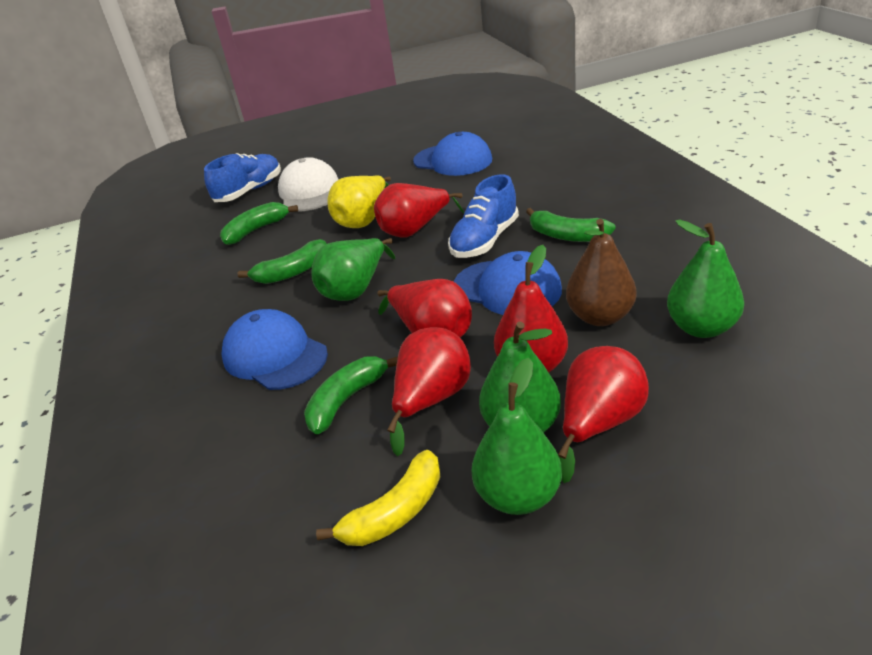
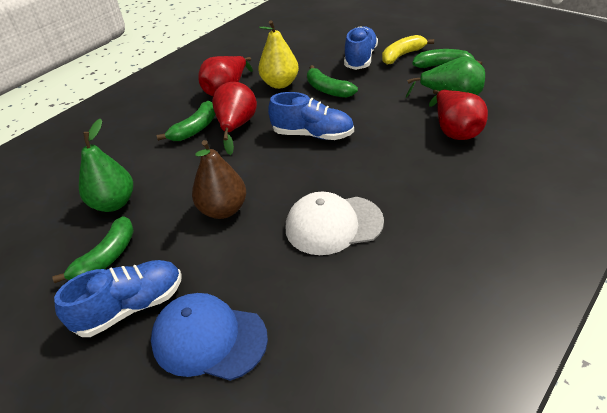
blue cap: 3 -> 1
blue shoe: 2 -> 3
green pear: 4 -> 2
red pear: 5 -> 3

